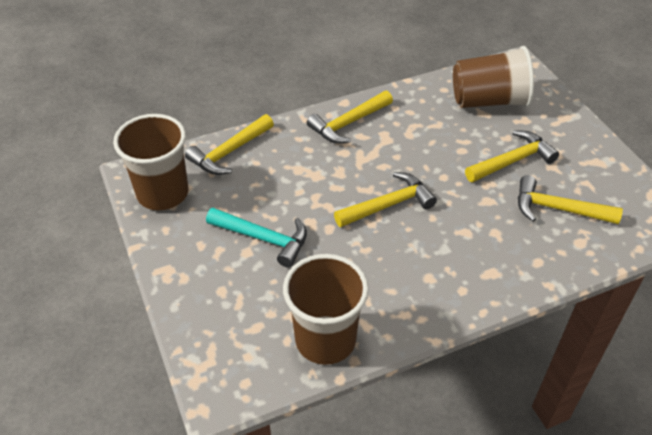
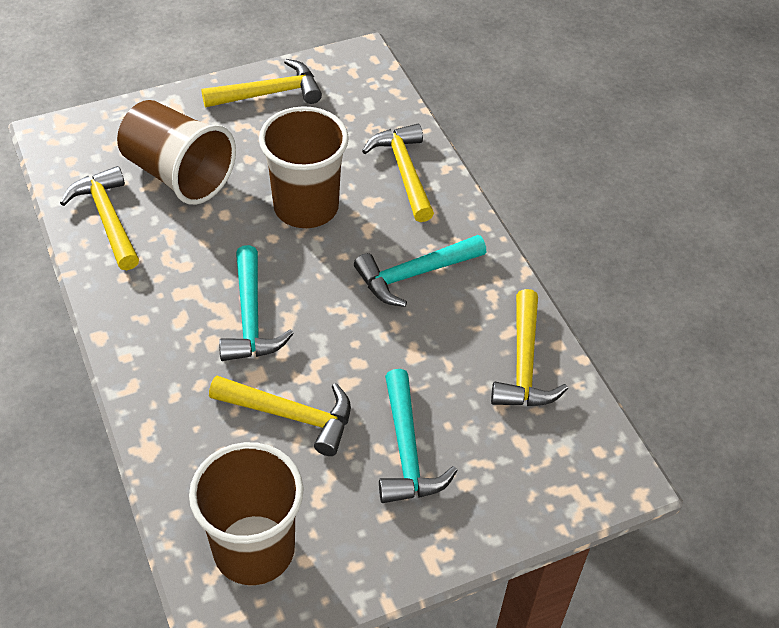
turquoise hammer: 1 -> 3

